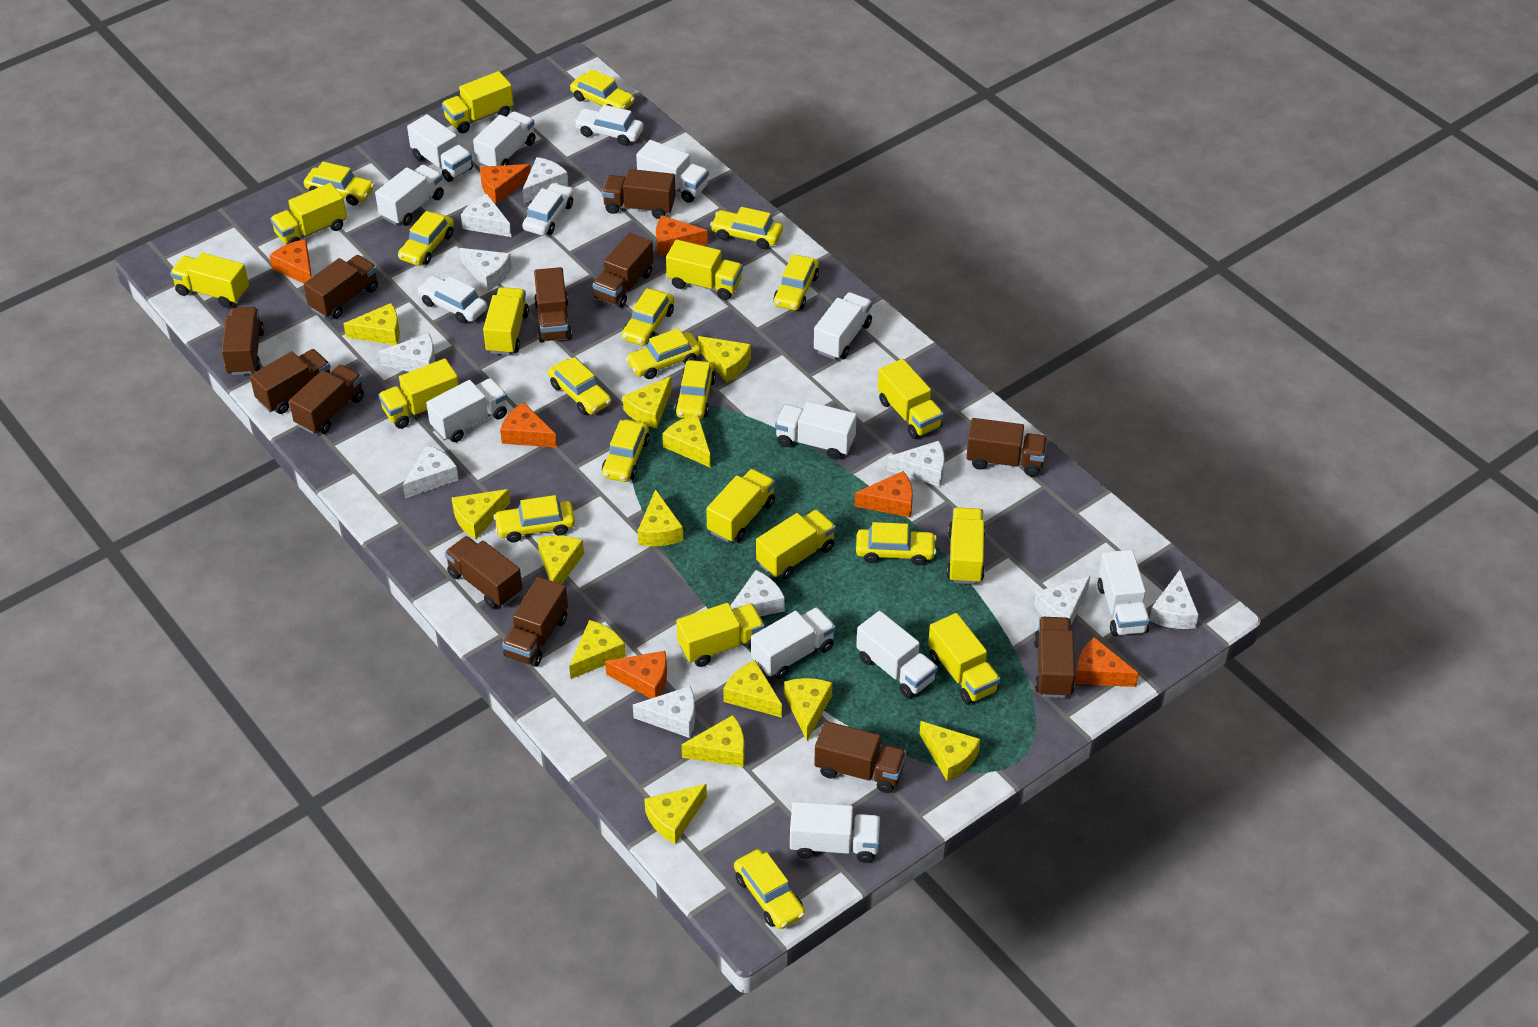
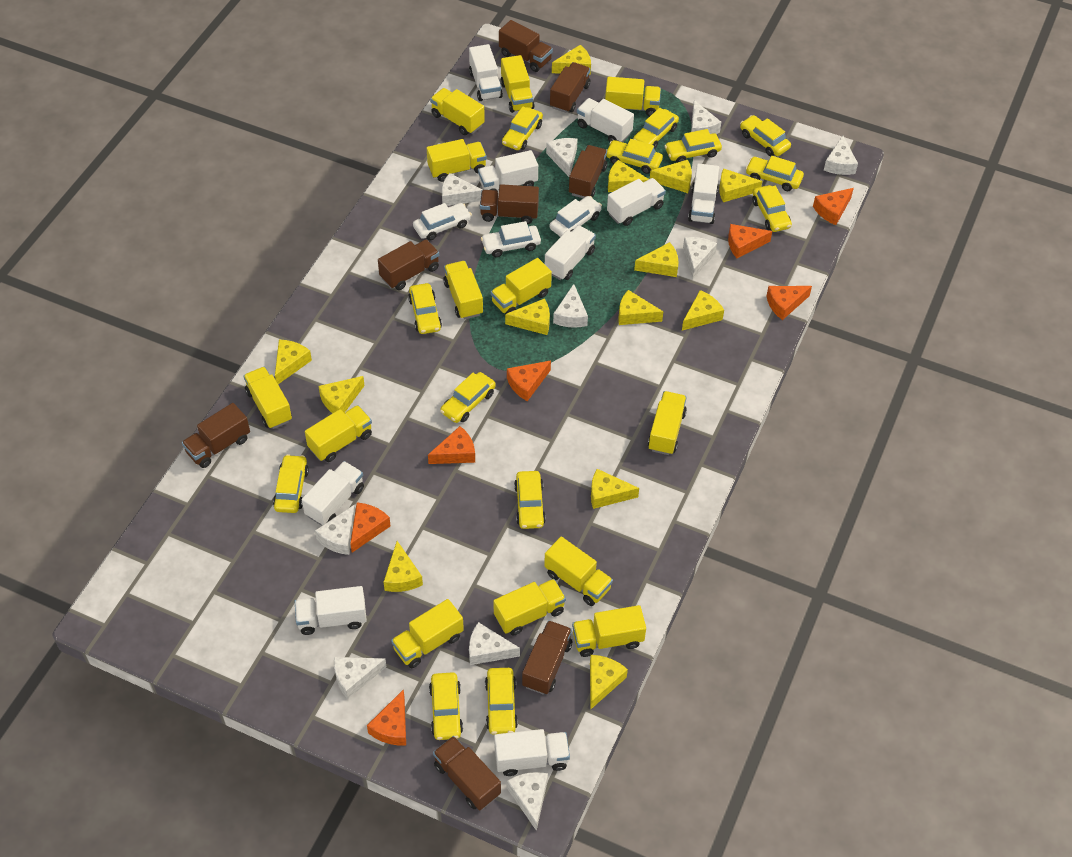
brown truck: 12 -> 8
white truck: 11 -> 9
yellow truck: 12 -> 13

